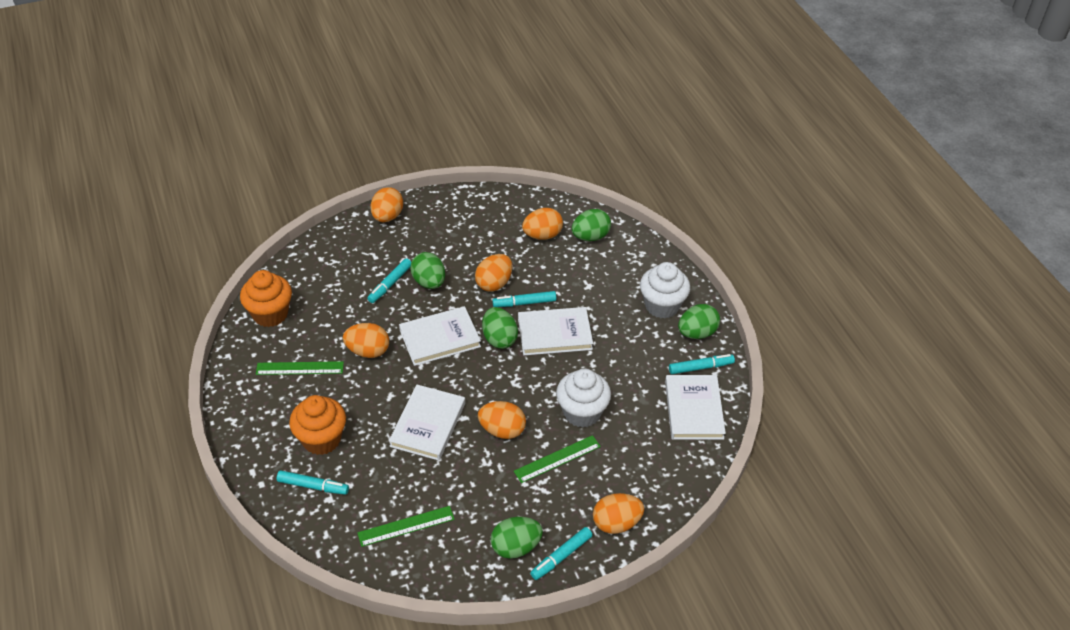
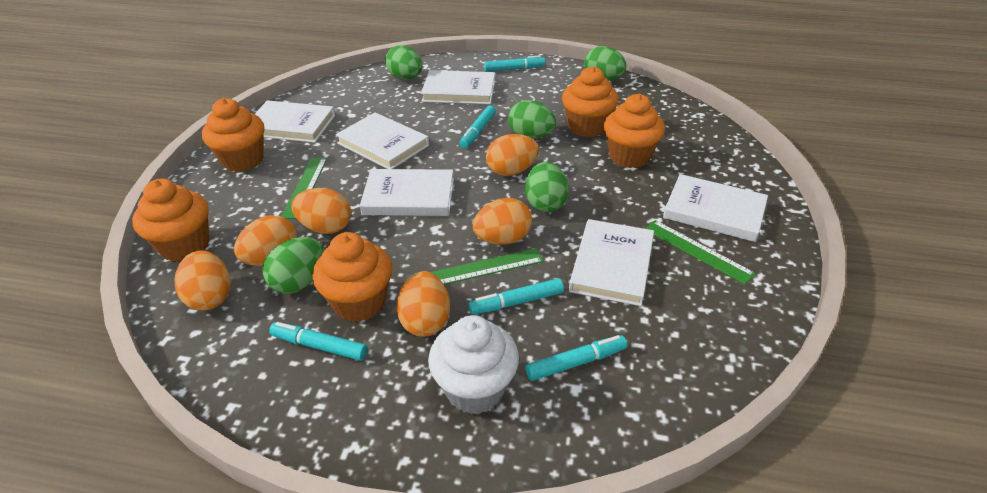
orange cupcake: 2 -> 5
white book: 4 -> 6
white cupcake: 2 -> 1

